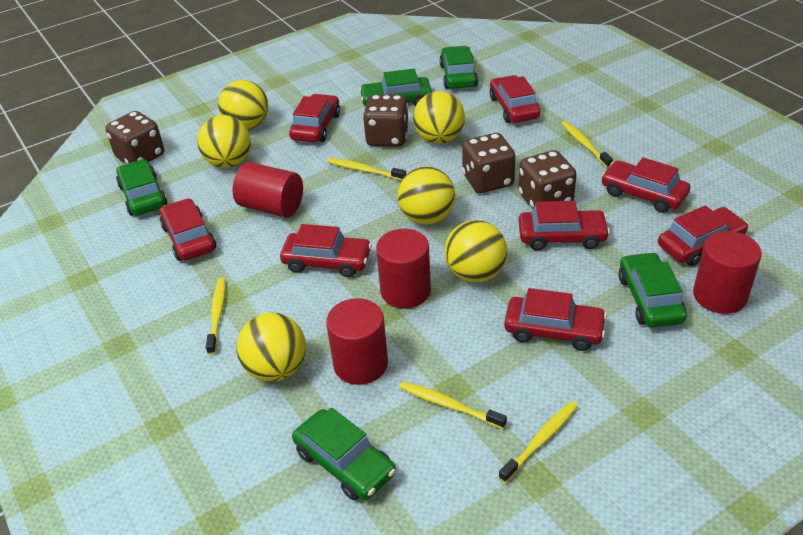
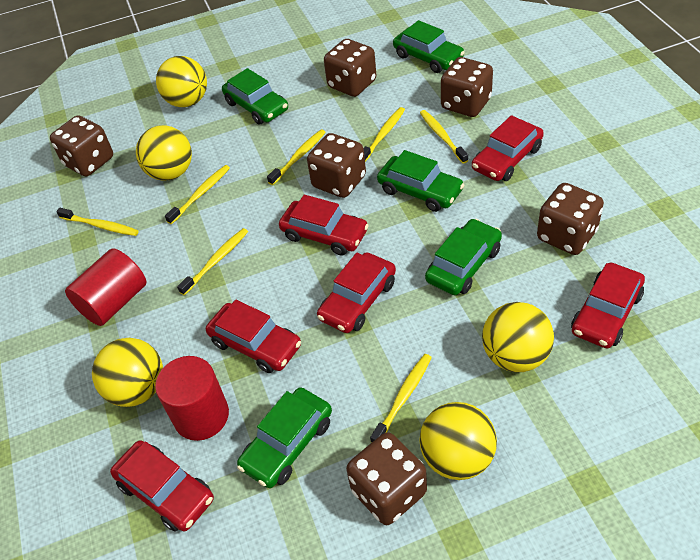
brown dice: 4 -> 6
red car: 8 -> 6
red cylinder: 4 -> 2
yellow ball: 6 -> 5
yellow toothbrush: 5 -> 7

